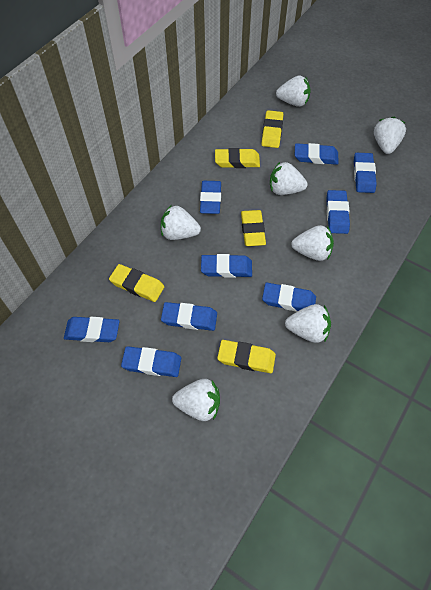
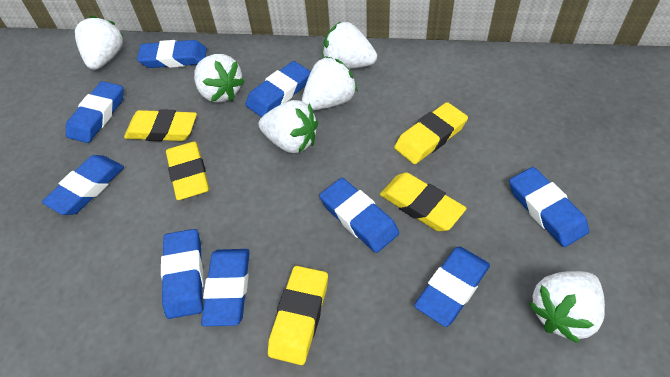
white strawberry: 7 -> 6

